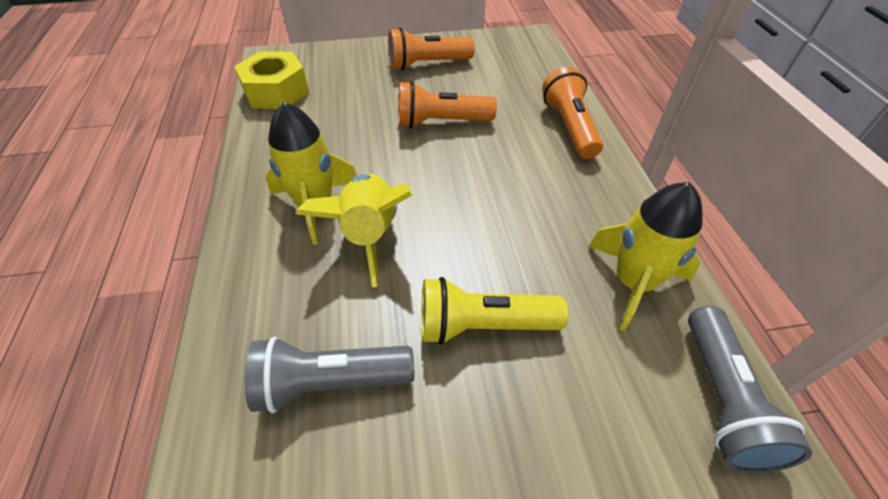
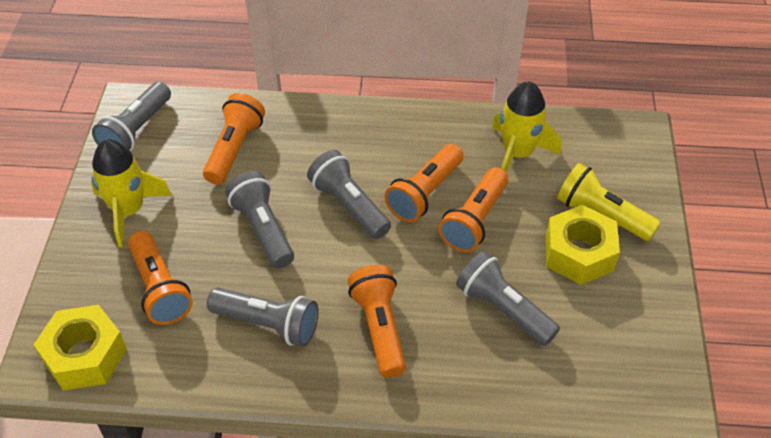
grey flashlight: 2 -> 5
orange flashlight: 3 -> 5
yellow nut: 1 -> 2
yellow rocket: 3 -> 2

